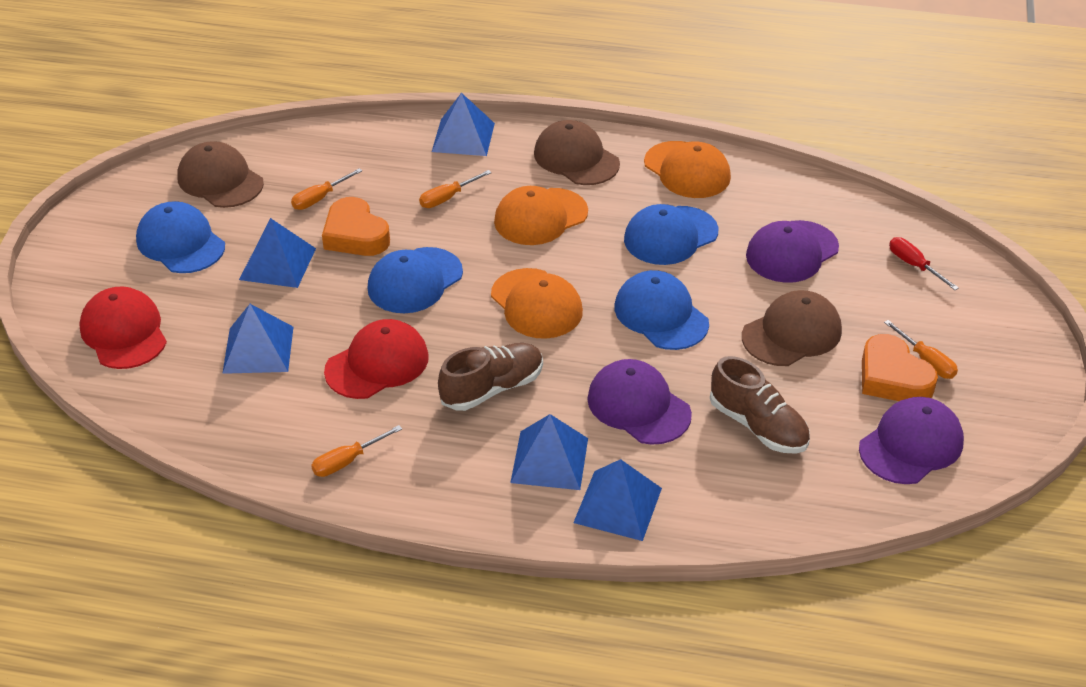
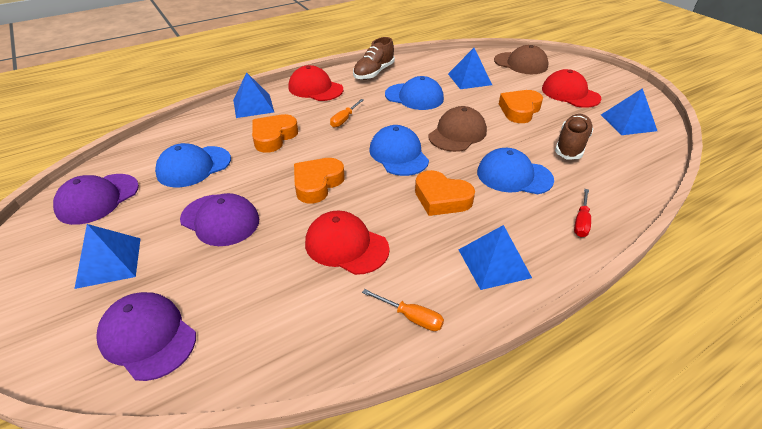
brown cap: 3 -> 2
orange cap: 3 -> 0
orange heart: 2 -> 4
orange screwdriver: 4 -> 2
red cap: 2 -> 3

